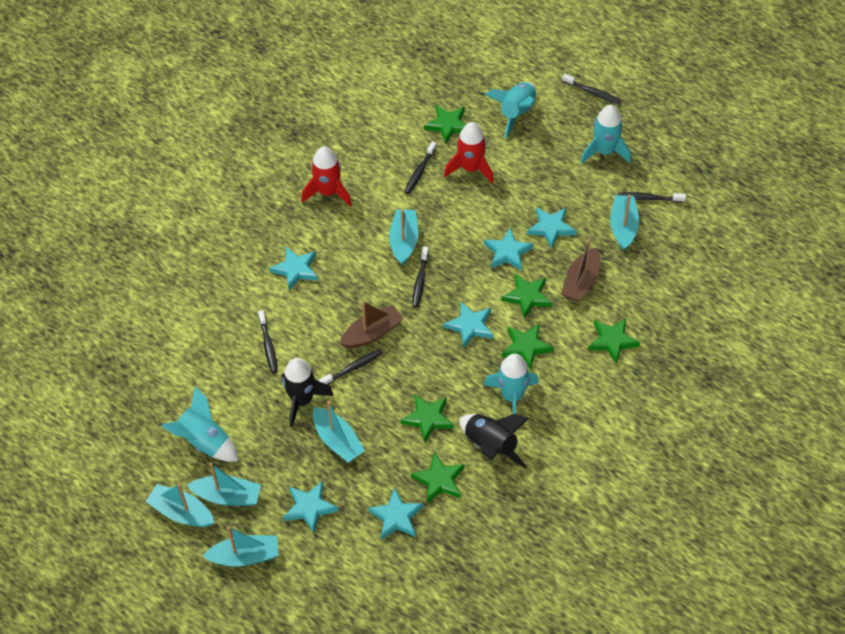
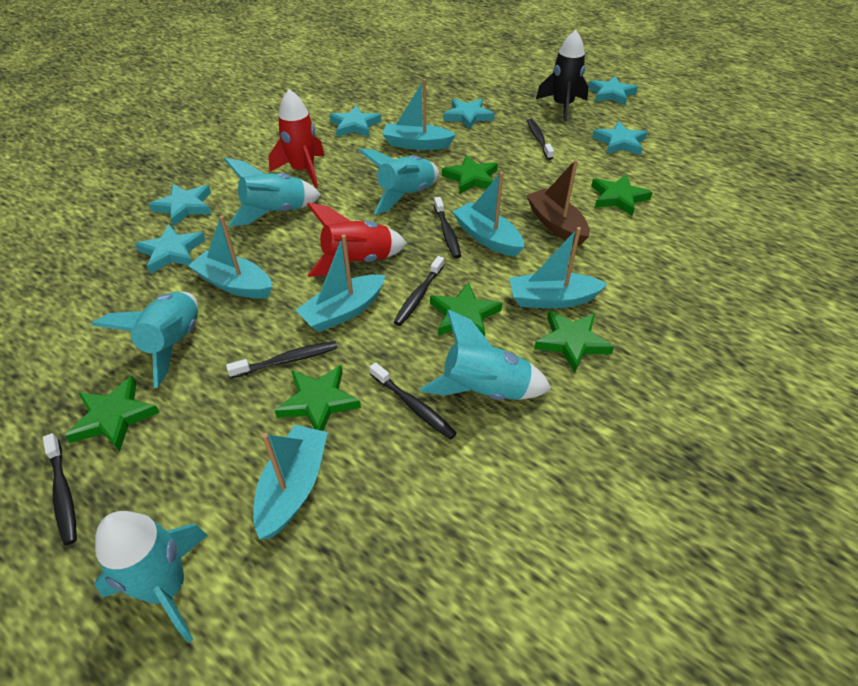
black rocket: 2 -> 1
brown boat: 2 -> 1
turquoise rocket: 4 -> 5

